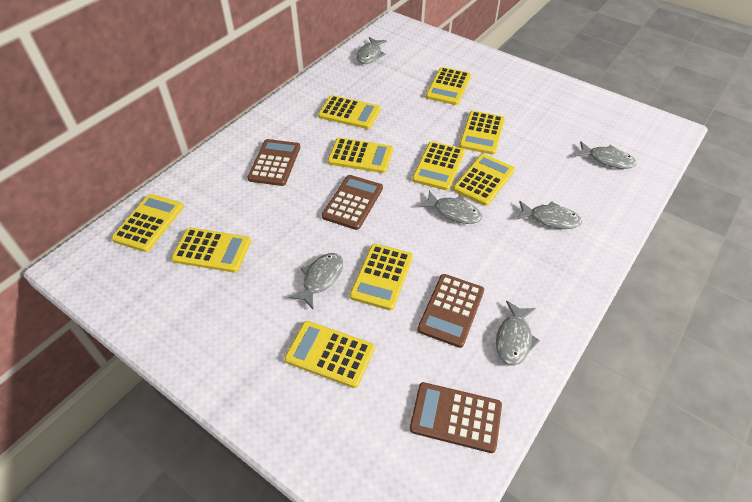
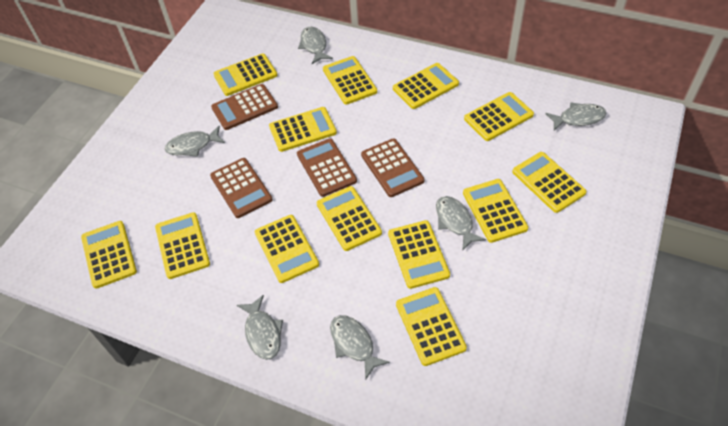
yellow calculator: 10 -> 13

